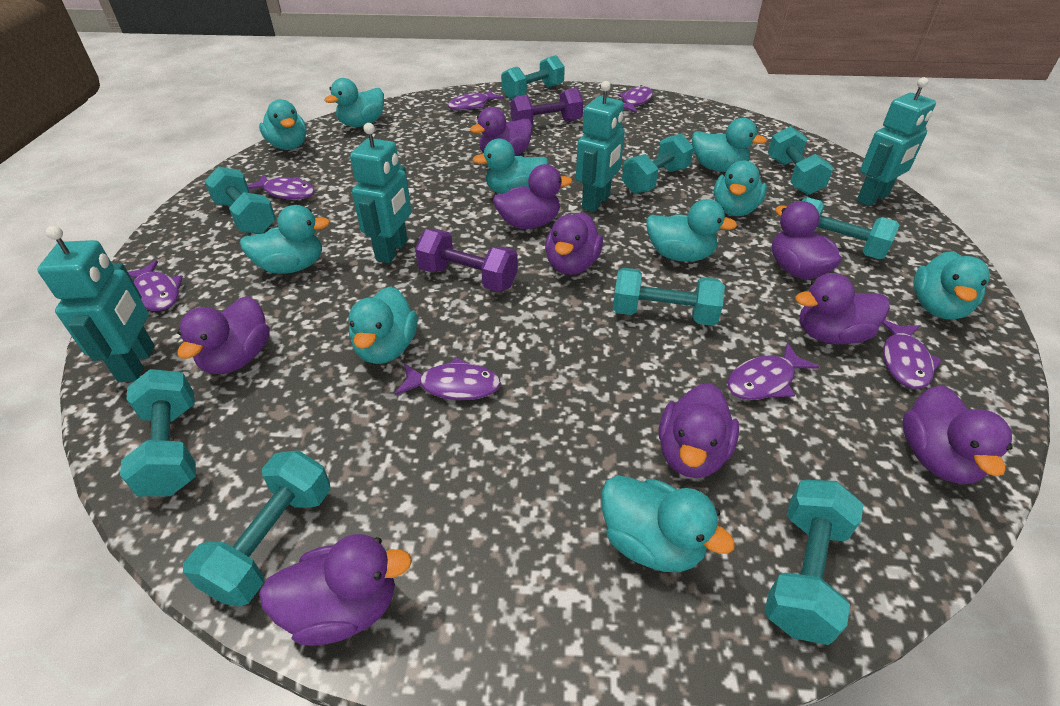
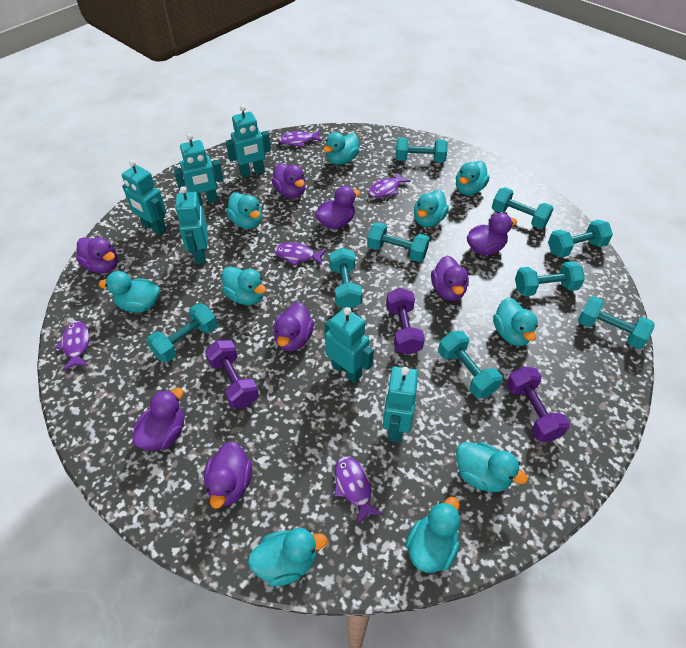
purple duck: 9 -> 8
purple dumbbell: 2 -> 3
purple fish: 7 -> 5
turquoise robot: 4 -> 6

